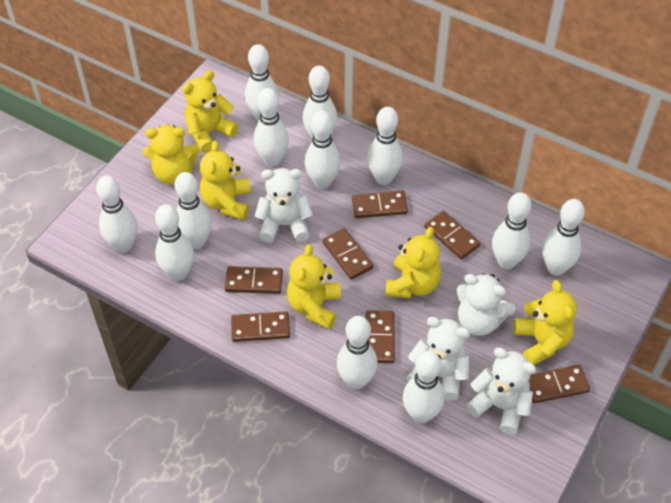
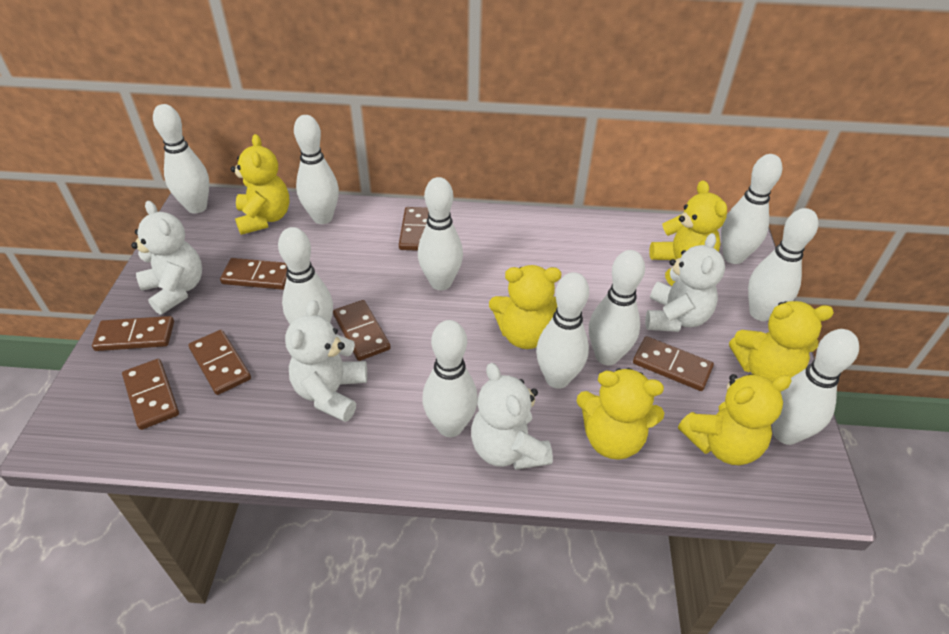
white bowling pin: 12 -> 10

